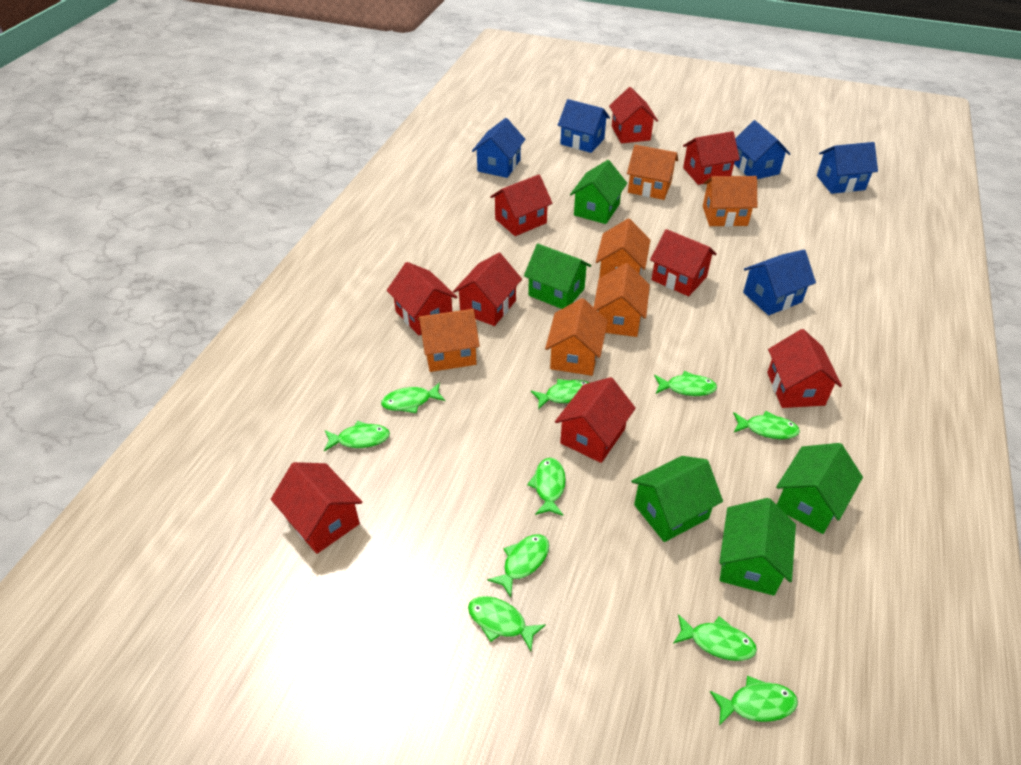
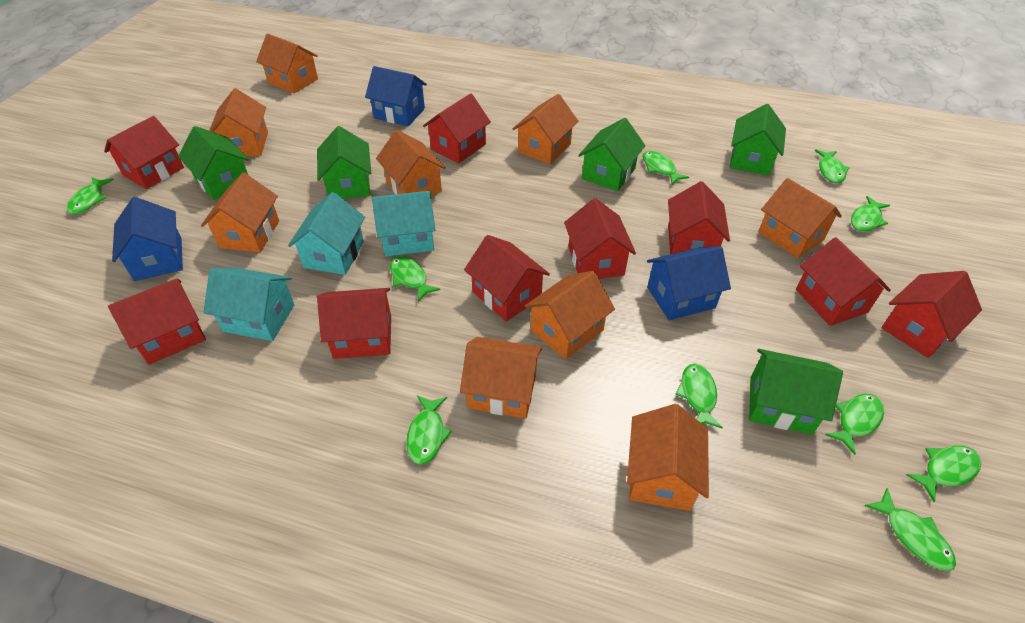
blue house: 5 -> 3
orange house: 6 -> 9
turquoise house: 0 -> 3

